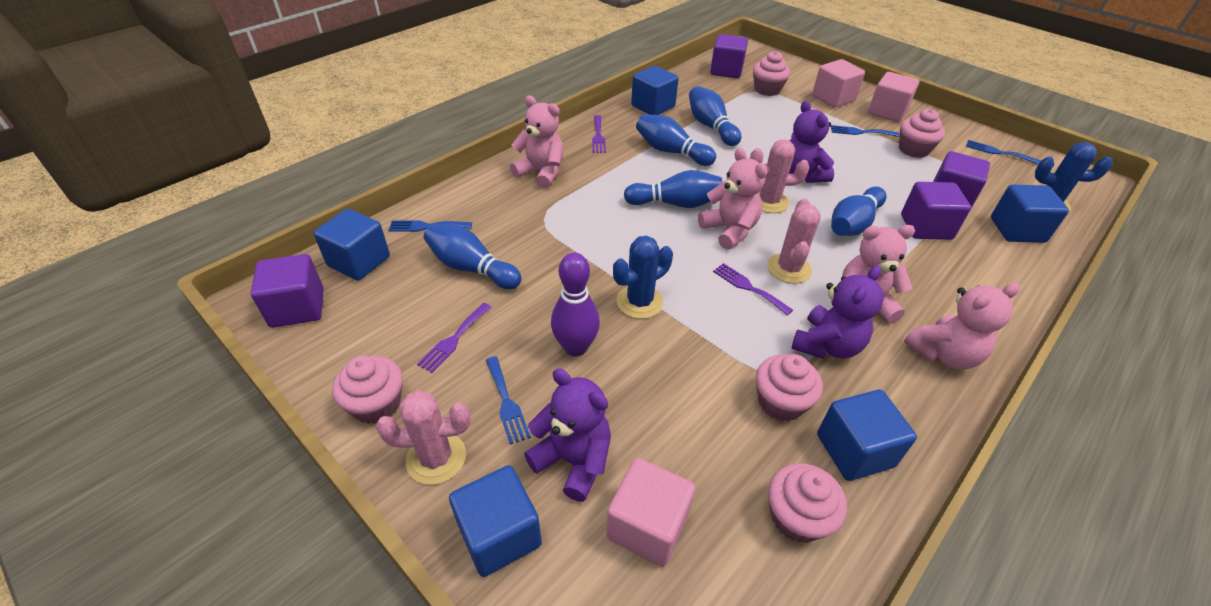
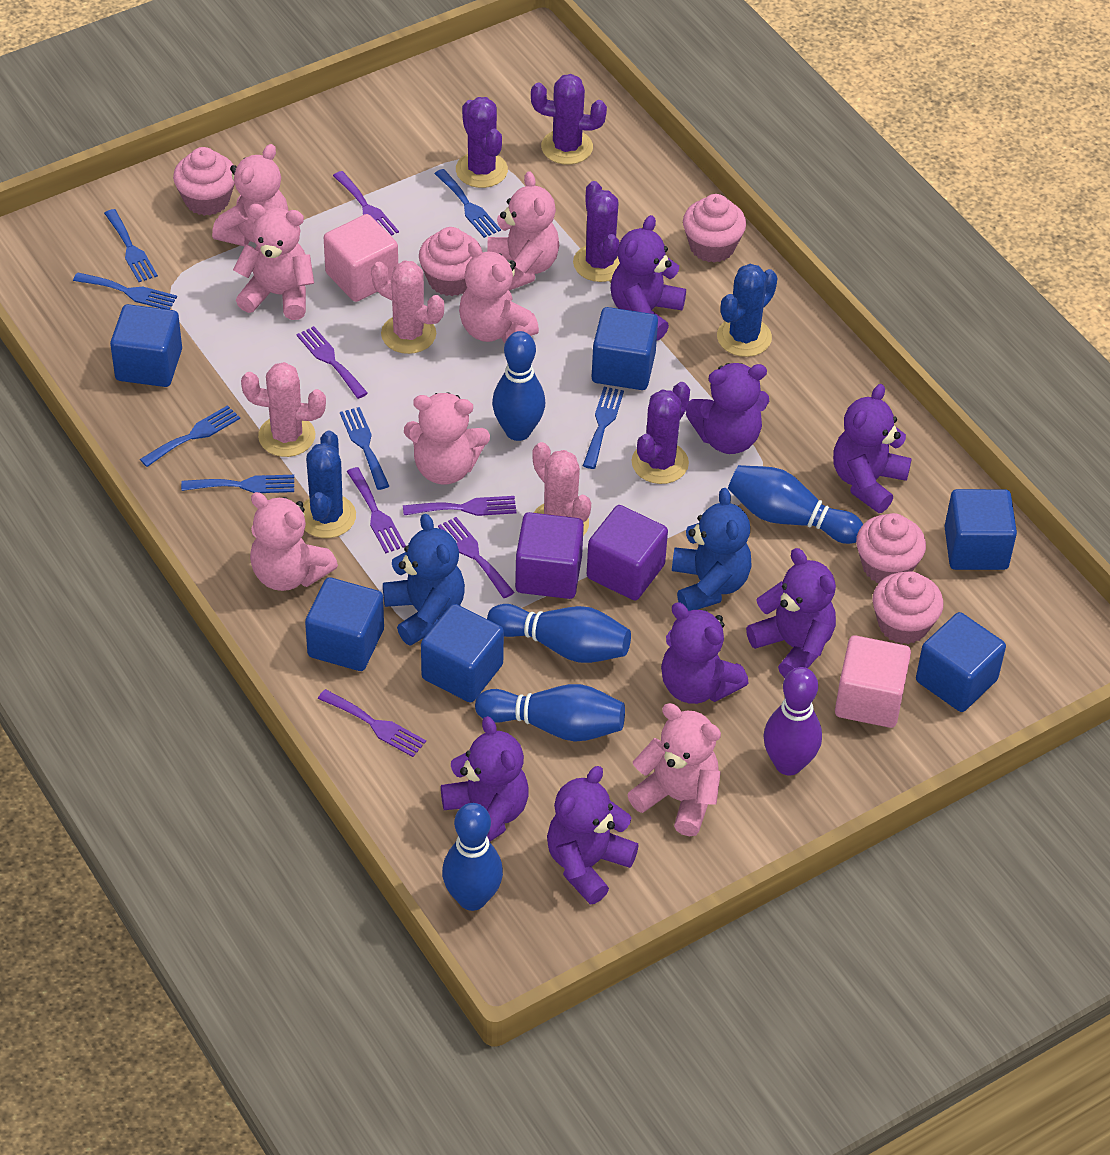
blue cube: 5 -> 6
blue fork: 4 -> 7
blue teddy bear: 0 -> 2
pink cube: 3 -> 2
pink teddy bear: 4 -> 7
purple cactus: 0 -> 4
purple cube: 4 -> 2
purple fork: 3 -> 6
purple teddy bear: 3 -> 7

